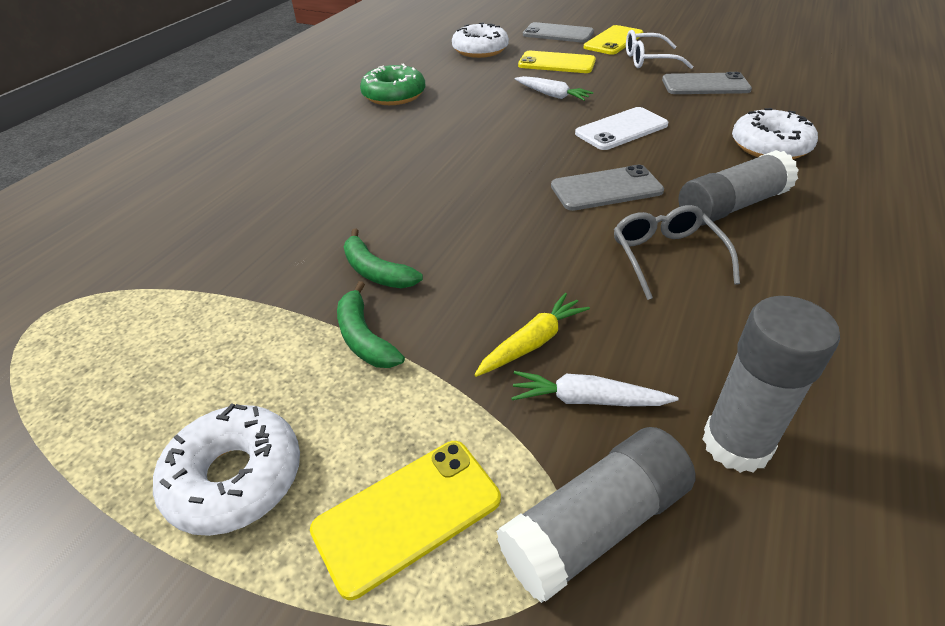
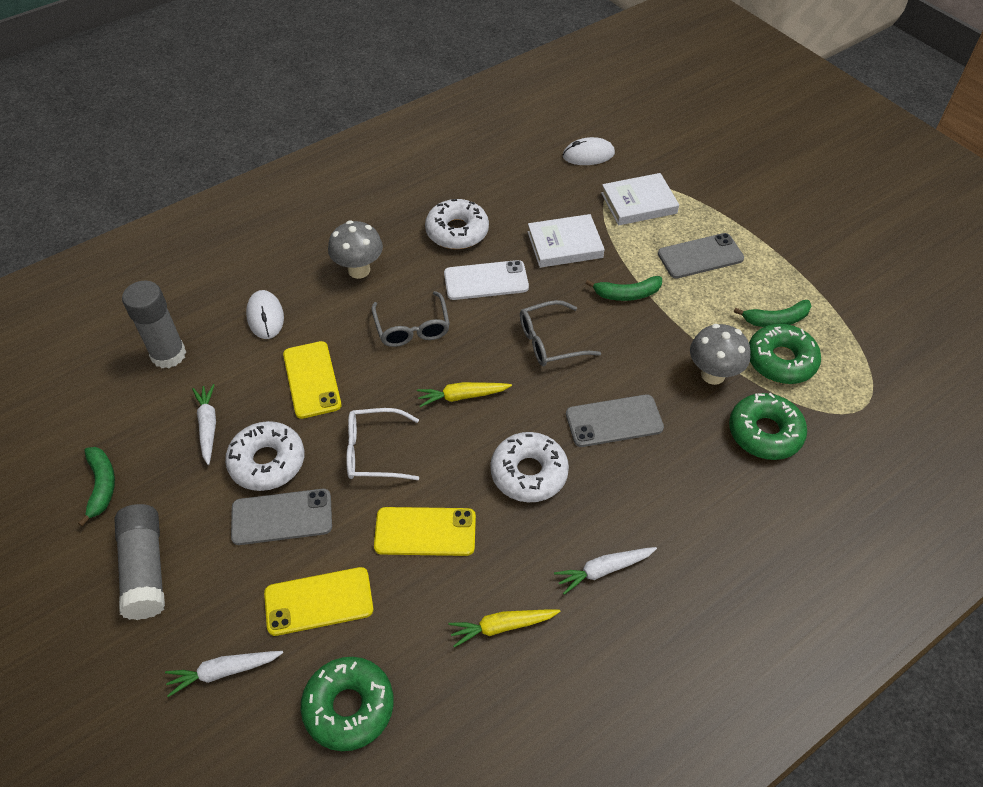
green banana: 2 -> 3
green donut: 1 -> 3
grey glasses: 1 -> 2
grey glue stick: 3 -> 2
grey mushroom: 0 -> 2
white book: 0 -> 2
white carrot: 2 -> 3
white mouse: 0 -> 2
yellow carrot: 1 -> 2

